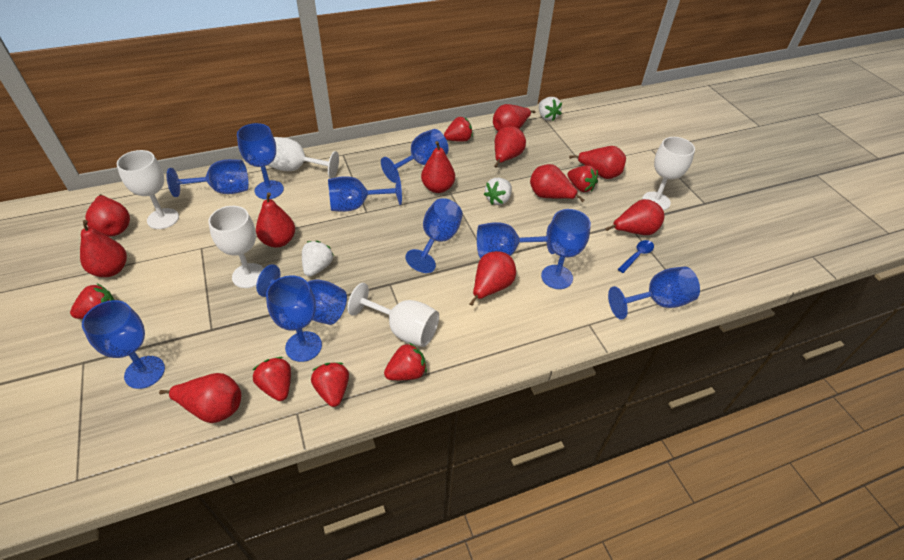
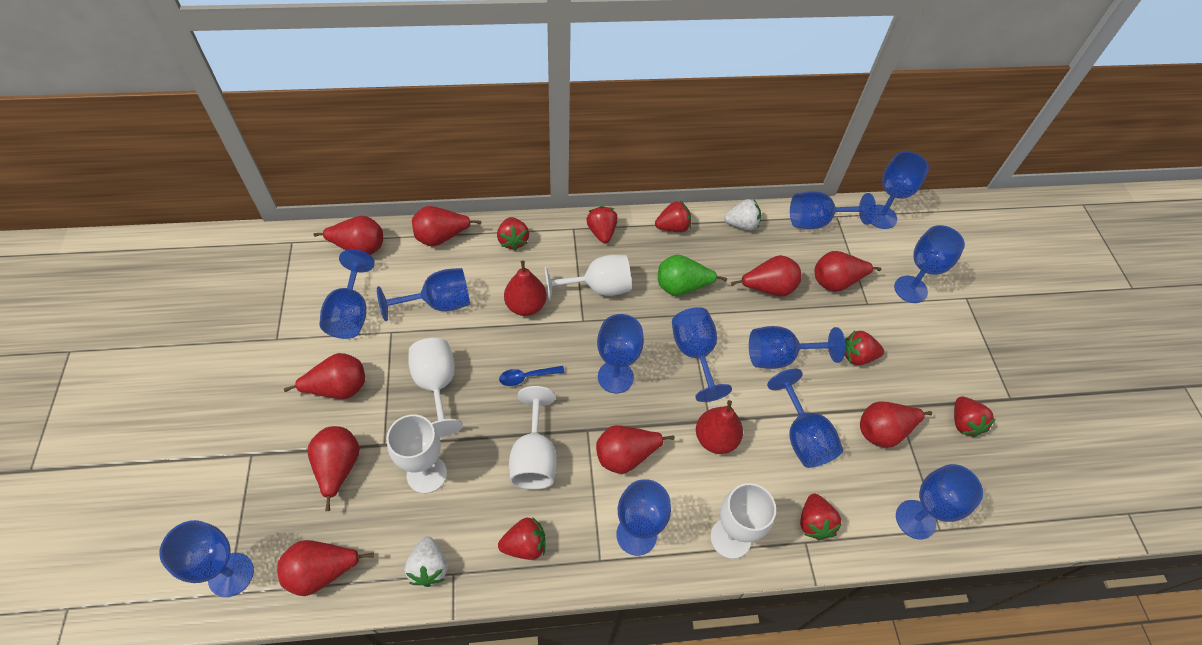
blue goblet: 11 -> 12
green pear: 0 -> 1
red strawberry: 6 -> 7
white strawberry: 3 -> 2

